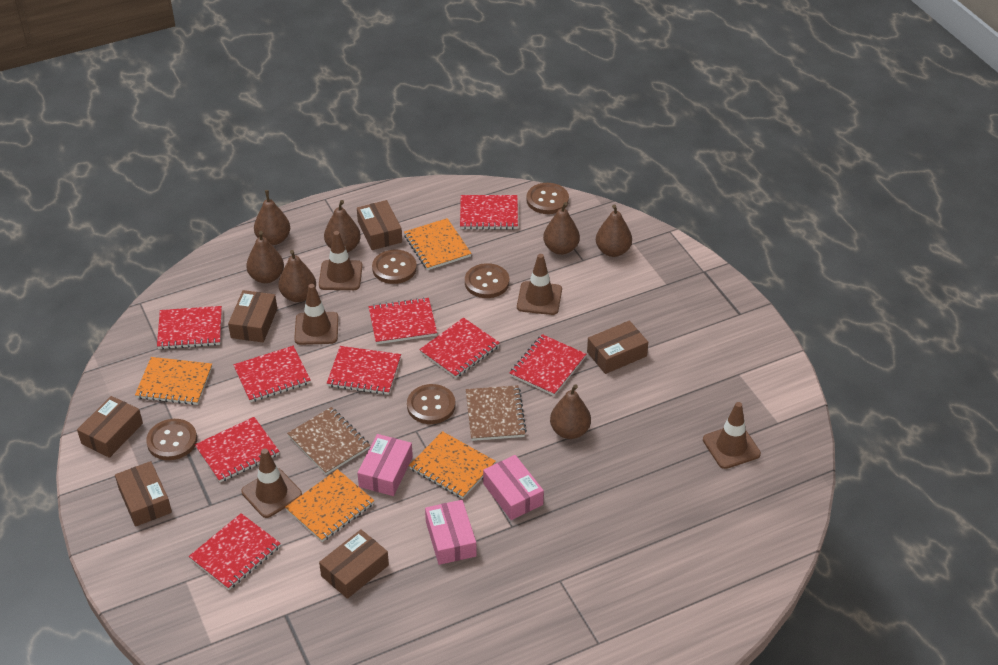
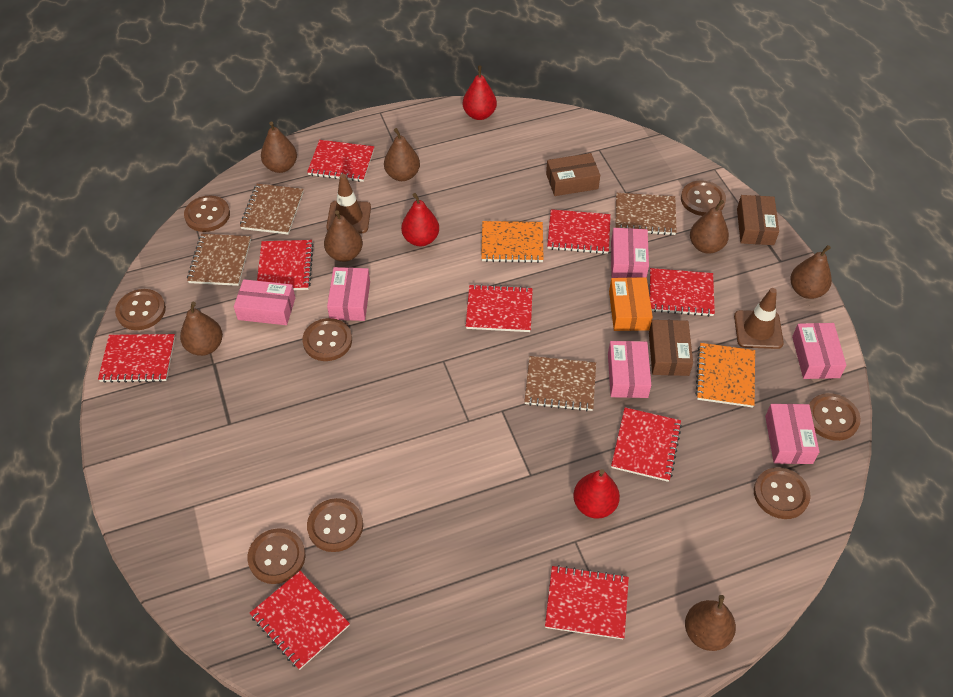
brown box: 6 -> 3
brown button: 5 -> 8
brown notebook: 2 -> 4
brown traffic cone: 5 -> 2
orange box: 0 -> 1
orange notebook: 4 -> 2
pink box: 3 -> 6
red pear: 0 -> 3

